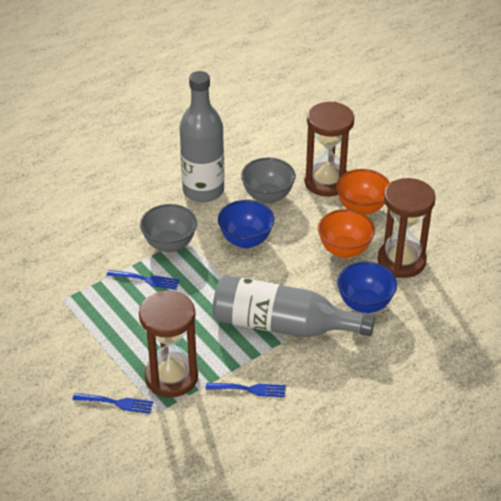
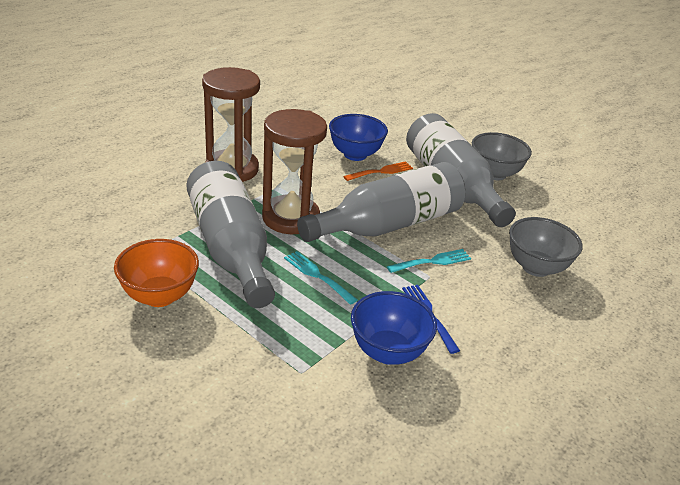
blue fork: 3 -> 1
brown hourglass: 3 -> 2
grey bottle: 2 -> 3
orange bowl: 2 -> 1
orange fork: 0 -> 1
turquoise fork: 0 -> 2

